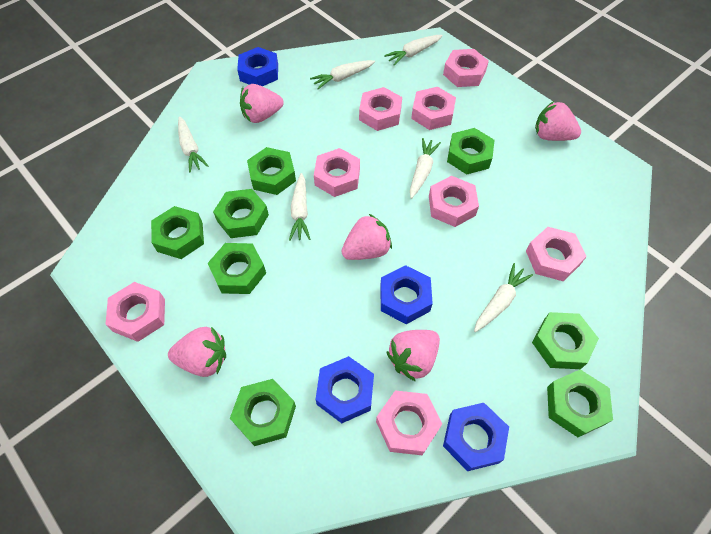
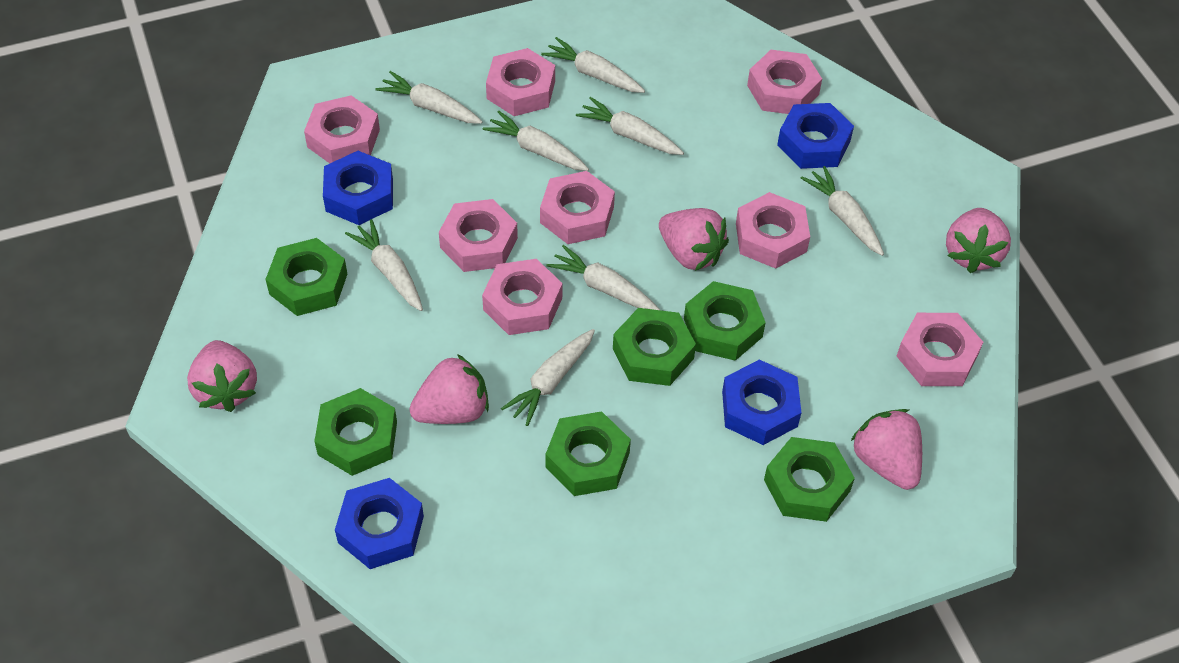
green nut: 8 -> 6
white carrot: 6 -> 8

